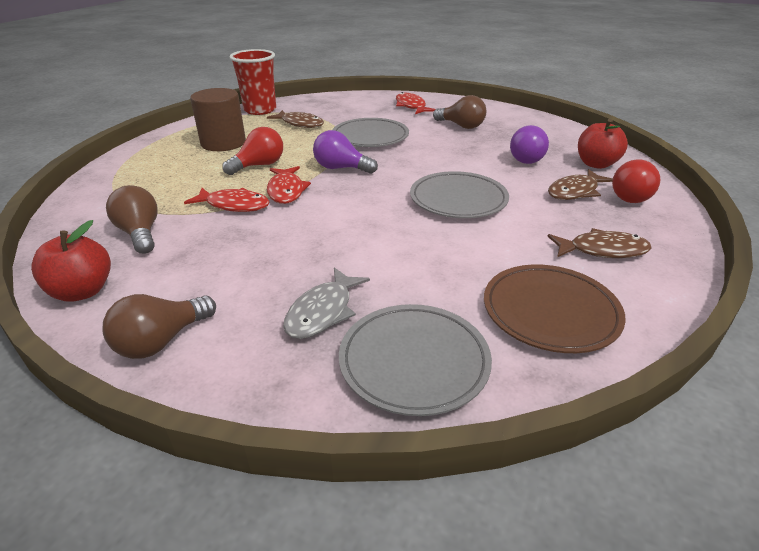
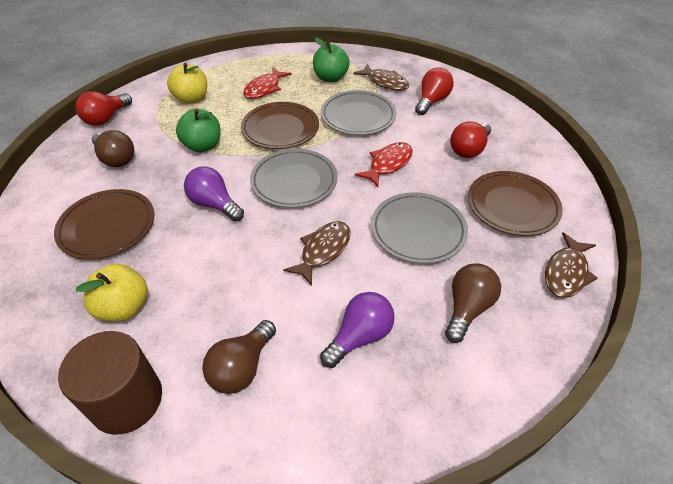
brown plate: 1 -> 3
green apple: 0 -> 2
grey fish: 1 -> 0
red apple: 2 -> 0
red cup: 1 -> 0
red fish: 3 -> 2
red light bulb: 2 -> 3
yellow apple: 0 -> 2

